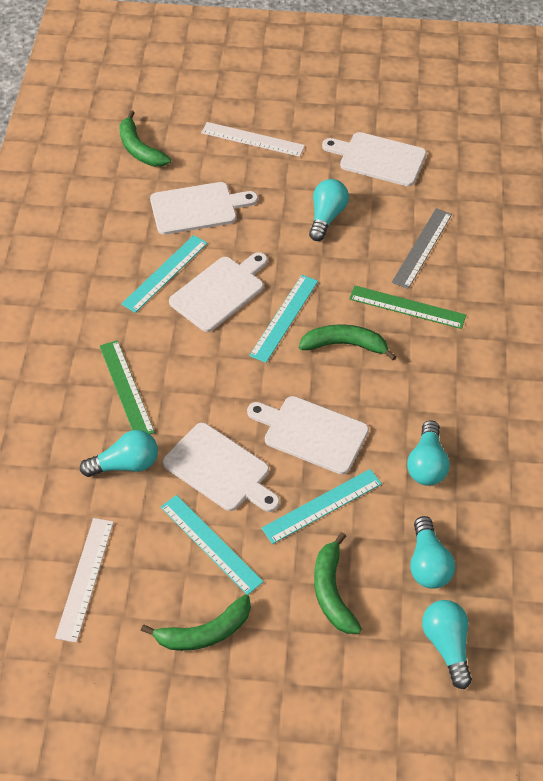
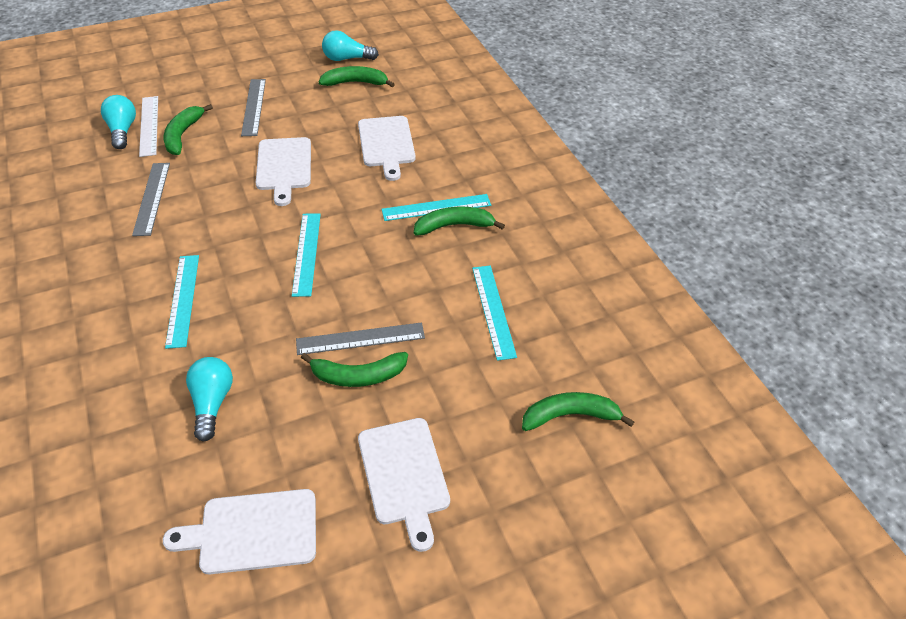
green banana: 4 -> 5
green ruler: 2 -> 0
grey ruler: 1 -> 3
turquoise light bulb: 5 -> 3
white cutting board: 5 -> 4
white ruler: 2 -> 1

